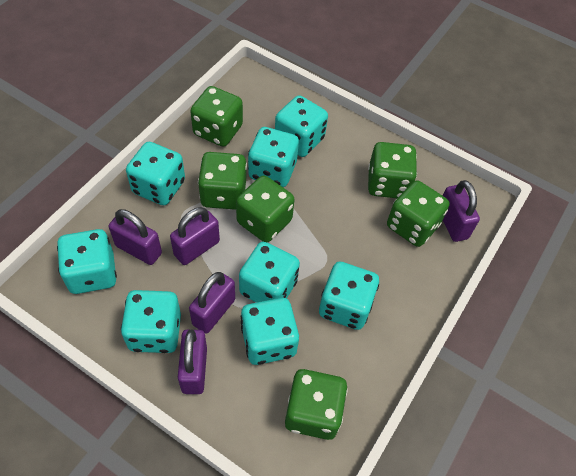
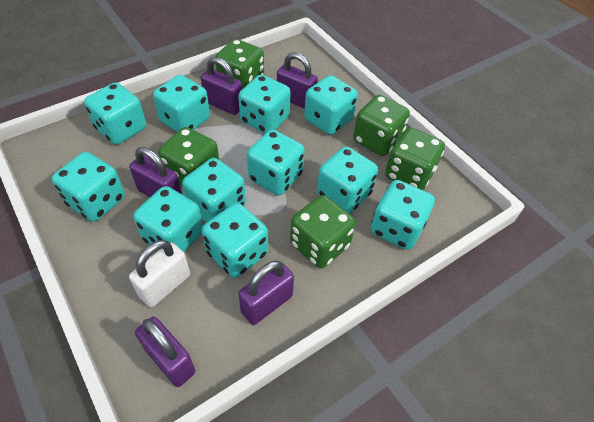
green dice: 6 -> 5
turquoise dice: 8 -> 11
white padlock: 0 -> 1

